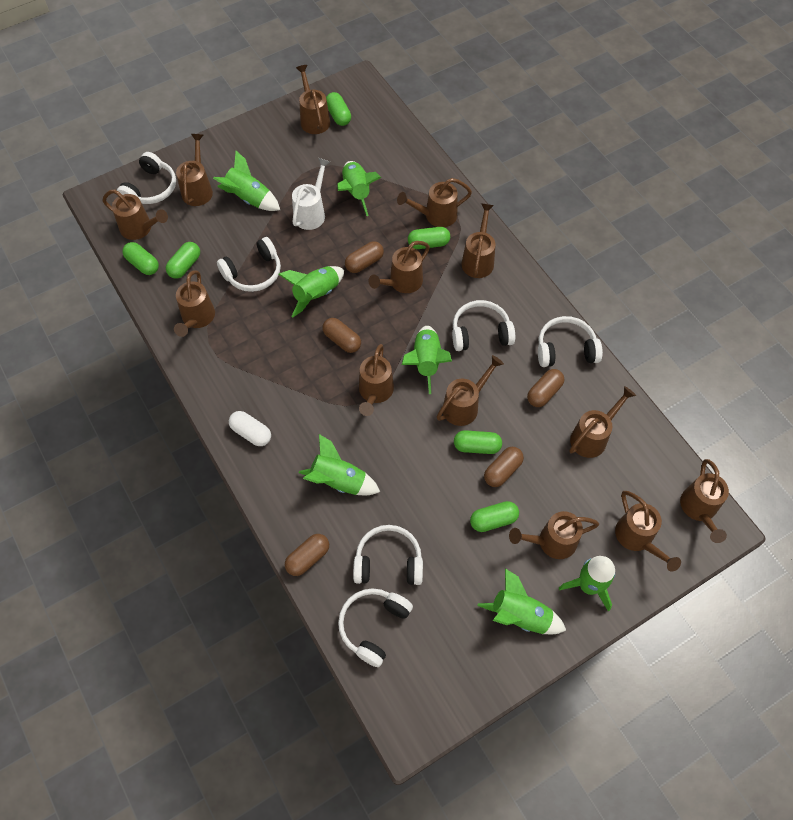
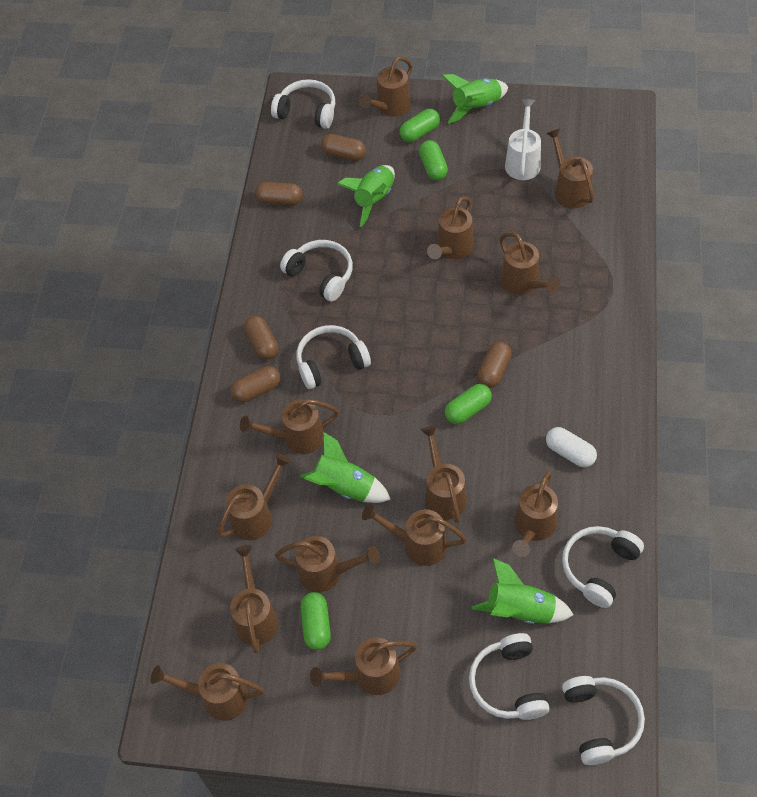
green capsule: 6 -> 4
green rocket: 7 -> 4

